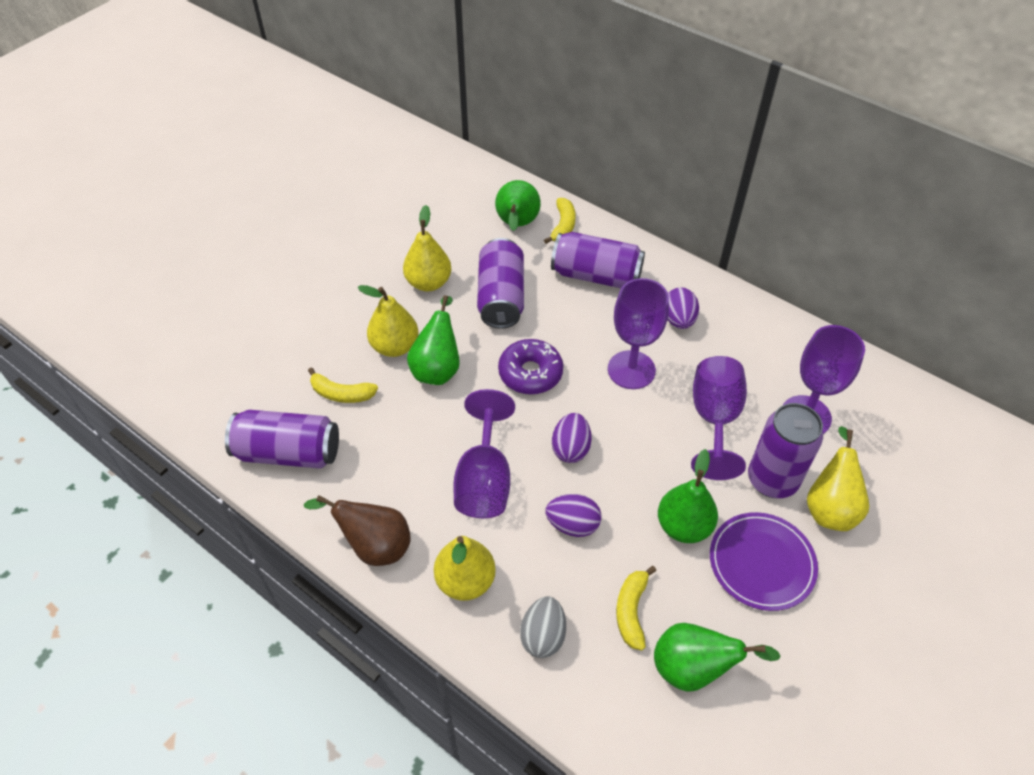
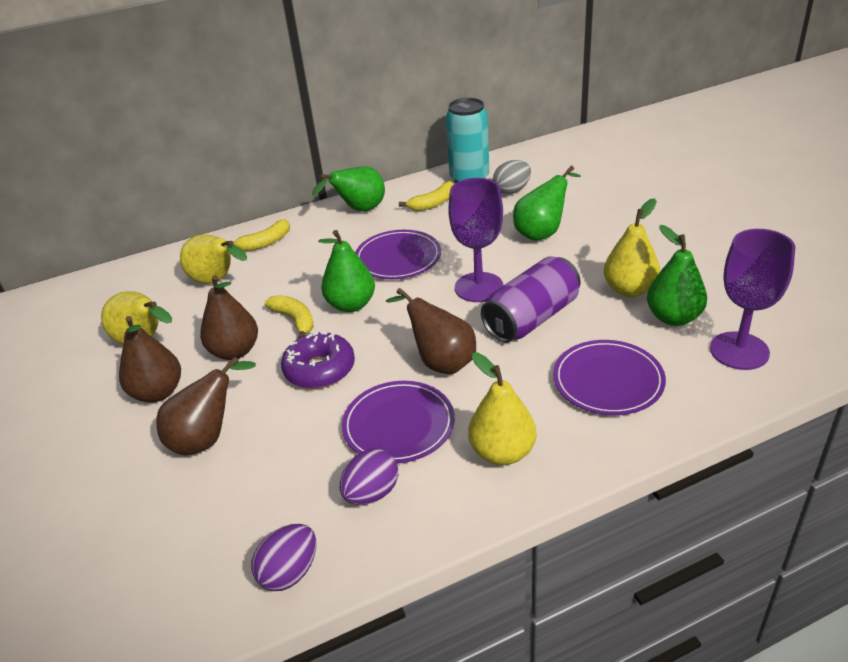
brown pear: 1 -> 4
purple can: 4 -> 1
purple egg: 3 -> 2
purple goblet: 4 -> 2
purple plate: 1 -> 3
turquoise can: 0 -> 1

